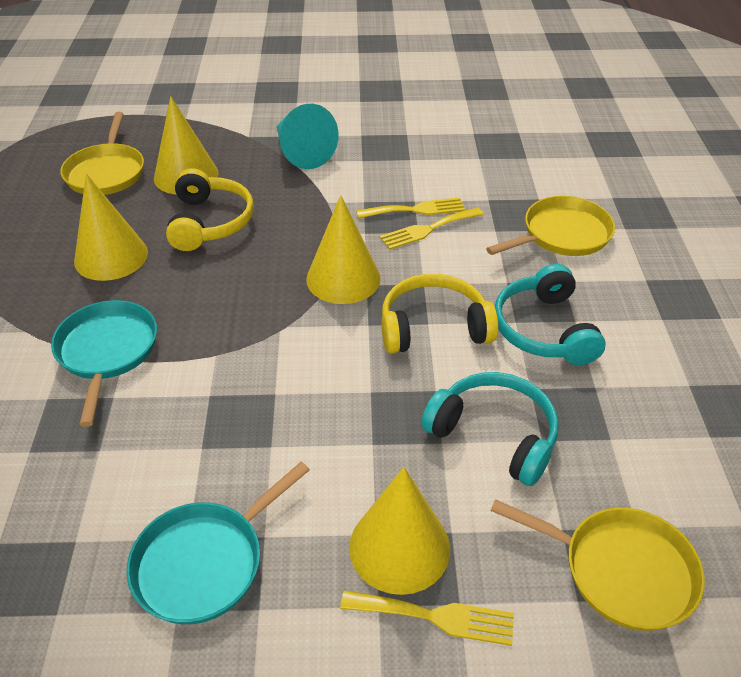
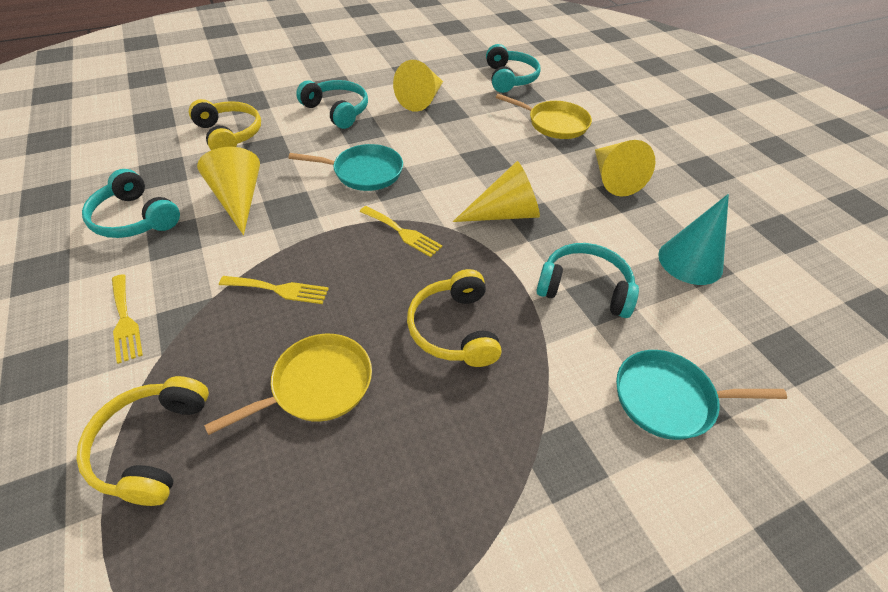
turquoise headphones: 2 -> 4
yellow headphones: 2 -> 3
yellow pan: 3 -> 2

